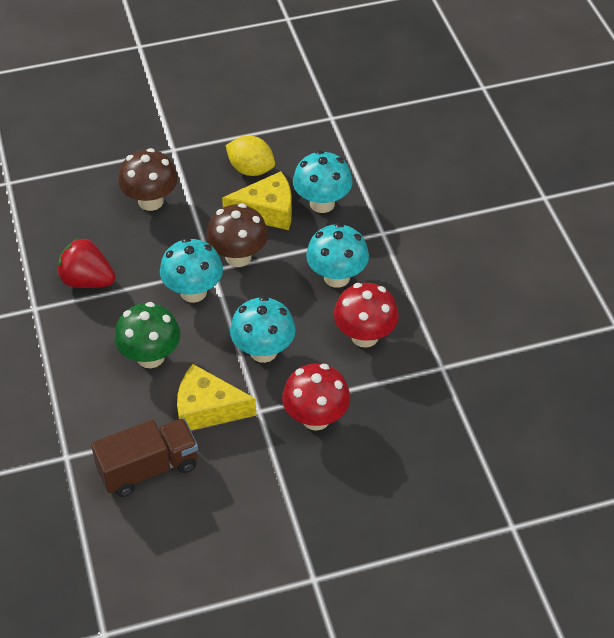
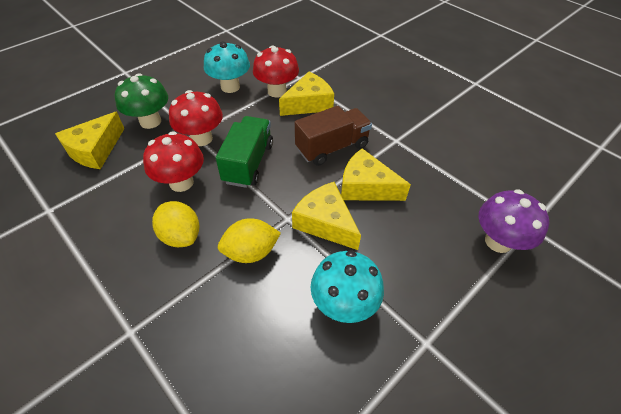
brown mushroom: 2 -> 0
green truck: 0 -> 1
purple mushroom: 0 -> 1
red mushroom: 2 -> 3
red strawberry: 1 -> 0
turquoise mushroom: 4 -> 2
yellow cheese: 2 -> 4
yellow lemon: 1 -> 2

